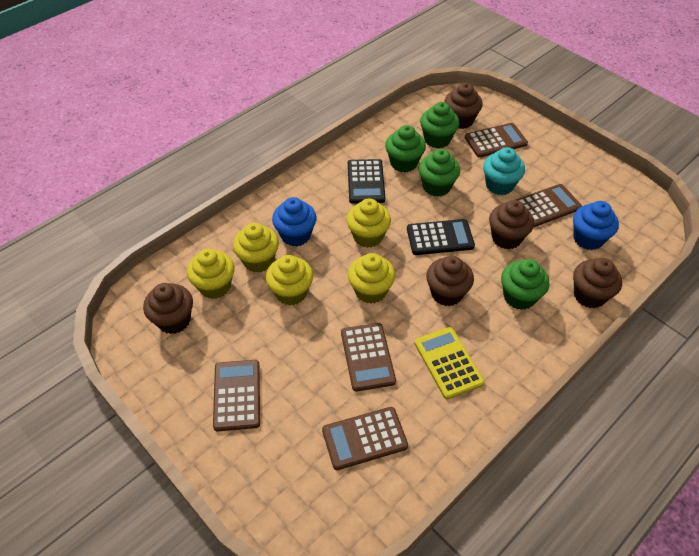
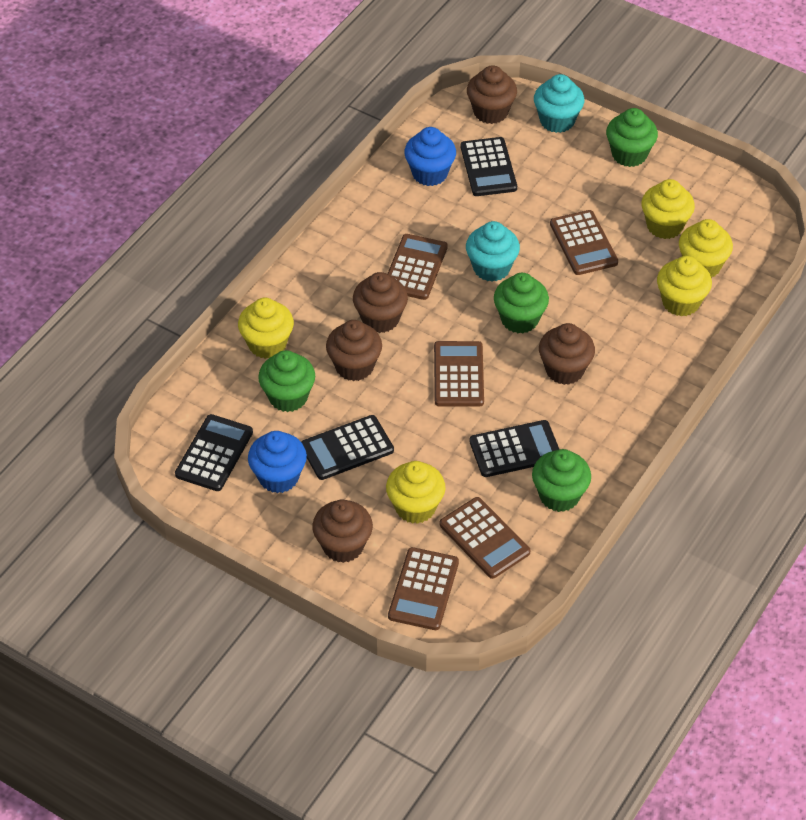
black calculator: 2 -> 4
turquoise cupcake: 1 -> 2
yellow calculator: 1 -> 0

